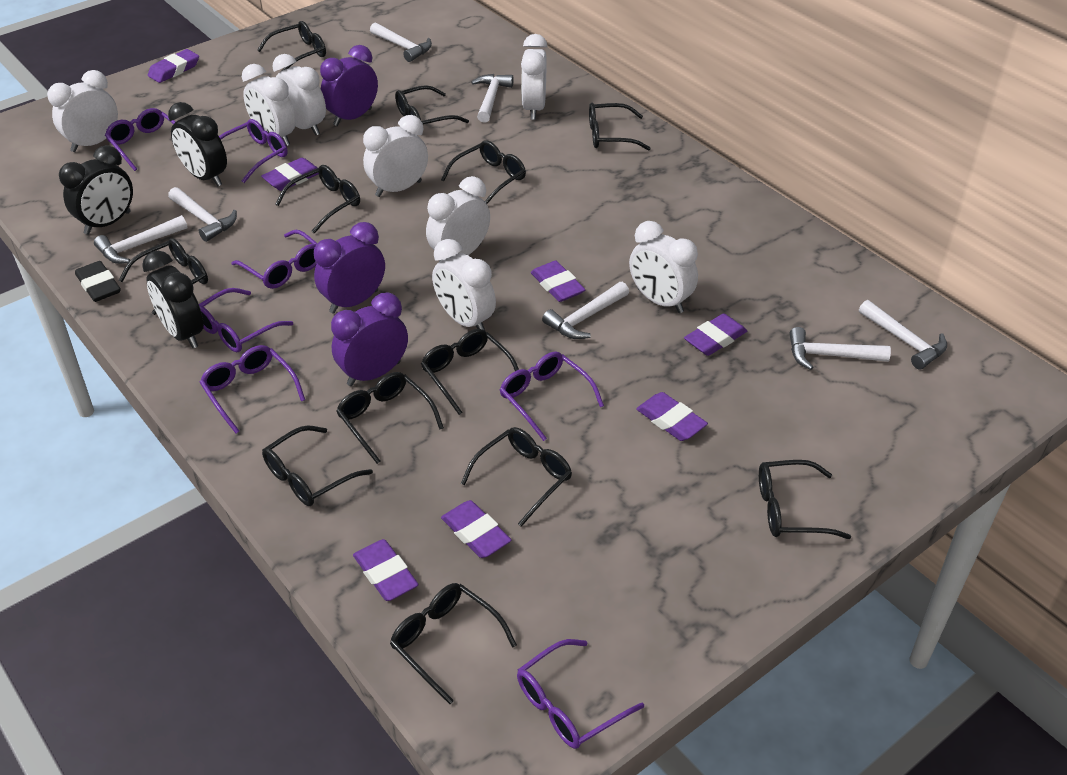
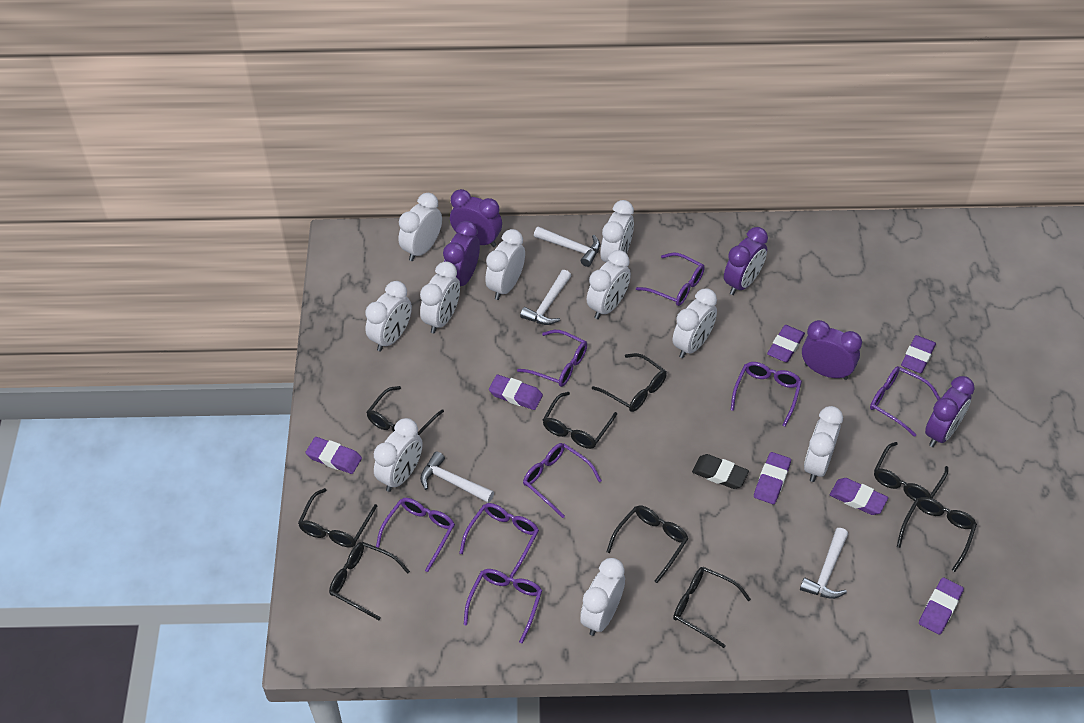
black clock: 3 -> 0
black glasses: 12 -> 9
purple clock: 3 -> 5
purple glasses: 7 -> 8
white clock: 8 -> 10
white hammer: 7 -> 4

